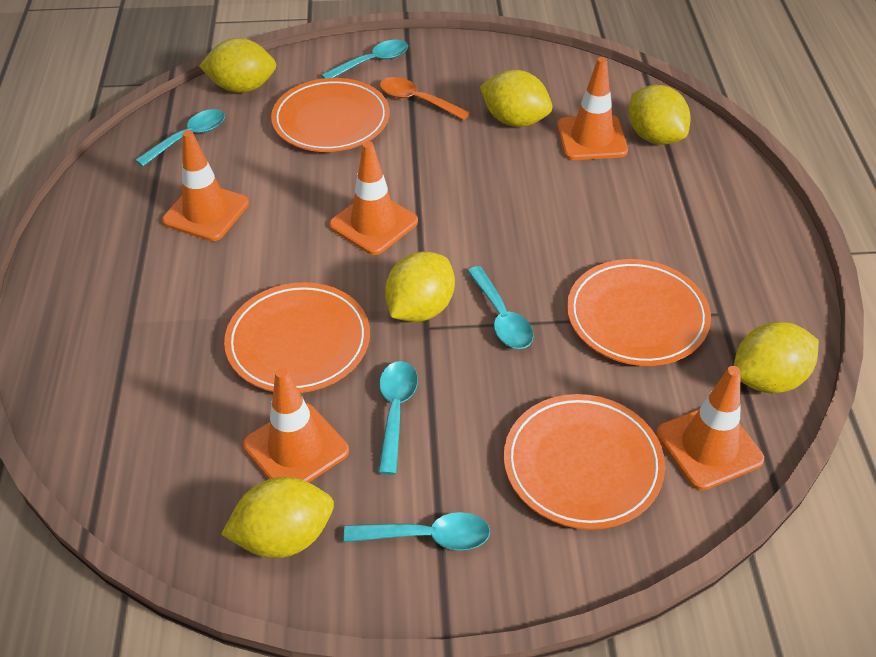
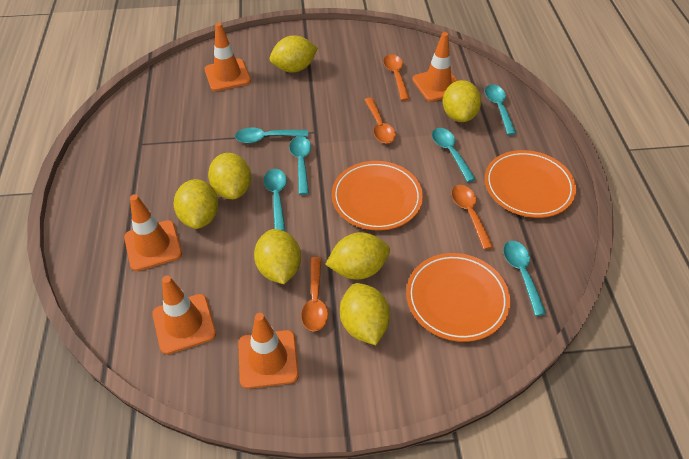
orange plate: 4 -> 3
orange spoon: 1 -> 4
turquoise spoon: 5 -> 6
yellow lemon: 6 -> 7

